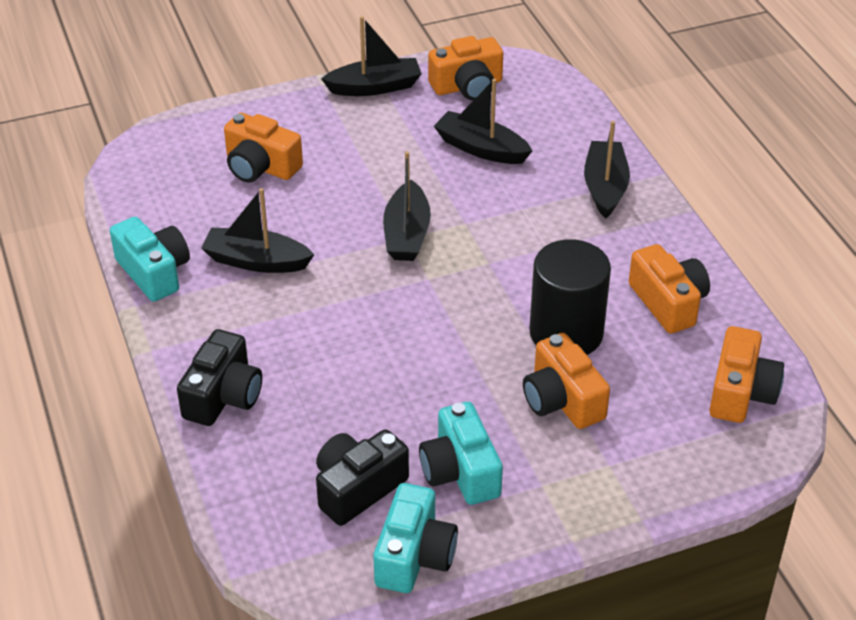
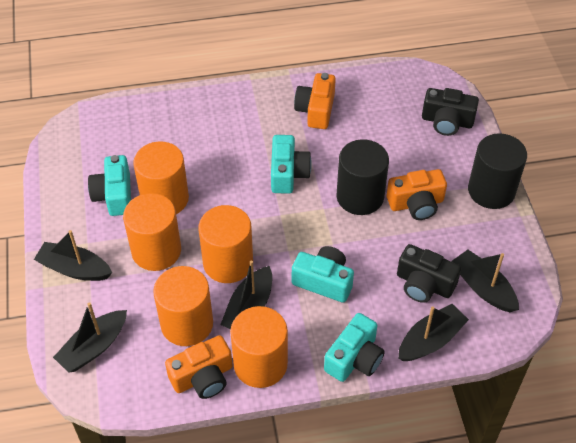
black cylinder: 1 -> 2
orange camera: 5 -> 3
orange cylinder: 0 -> 5
turquoise camera: 3 -> 4

